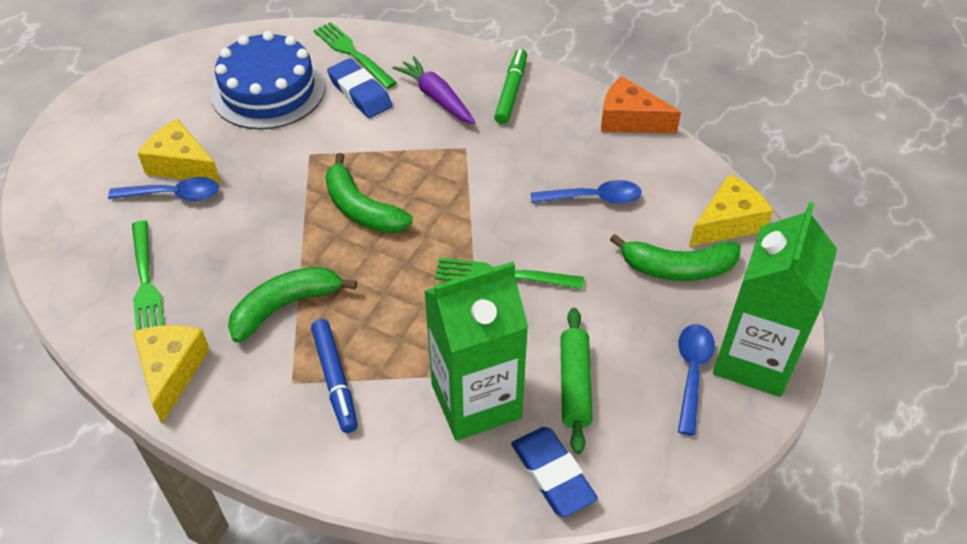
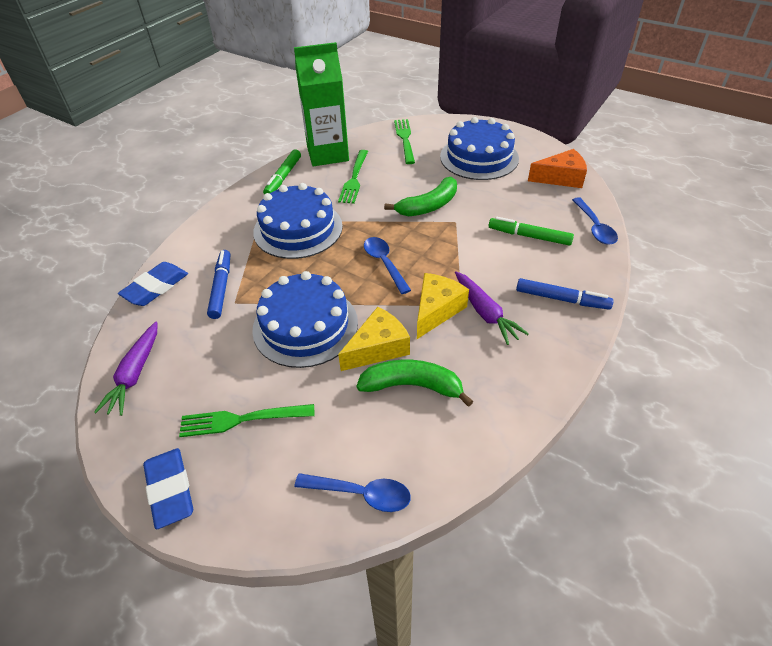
blue cake: 1 -> 3
blue marker: 1 -> 2
green banana: 3 -> 2
green carton: 2 -> 1
green marker: 1 -> 2
green rolling pin: 1 -> 0
purple carrot: 1 -> 2
yellow cheese: 3 -> 2

